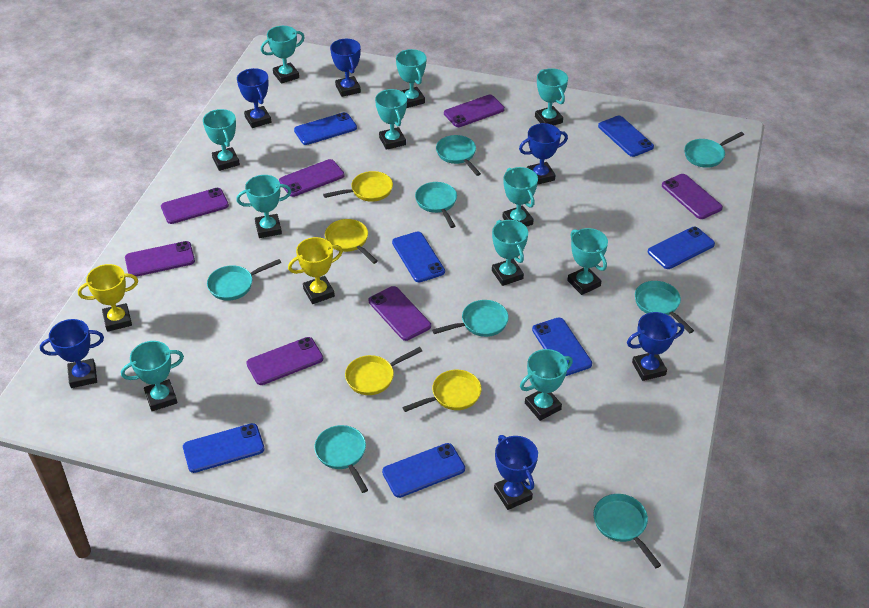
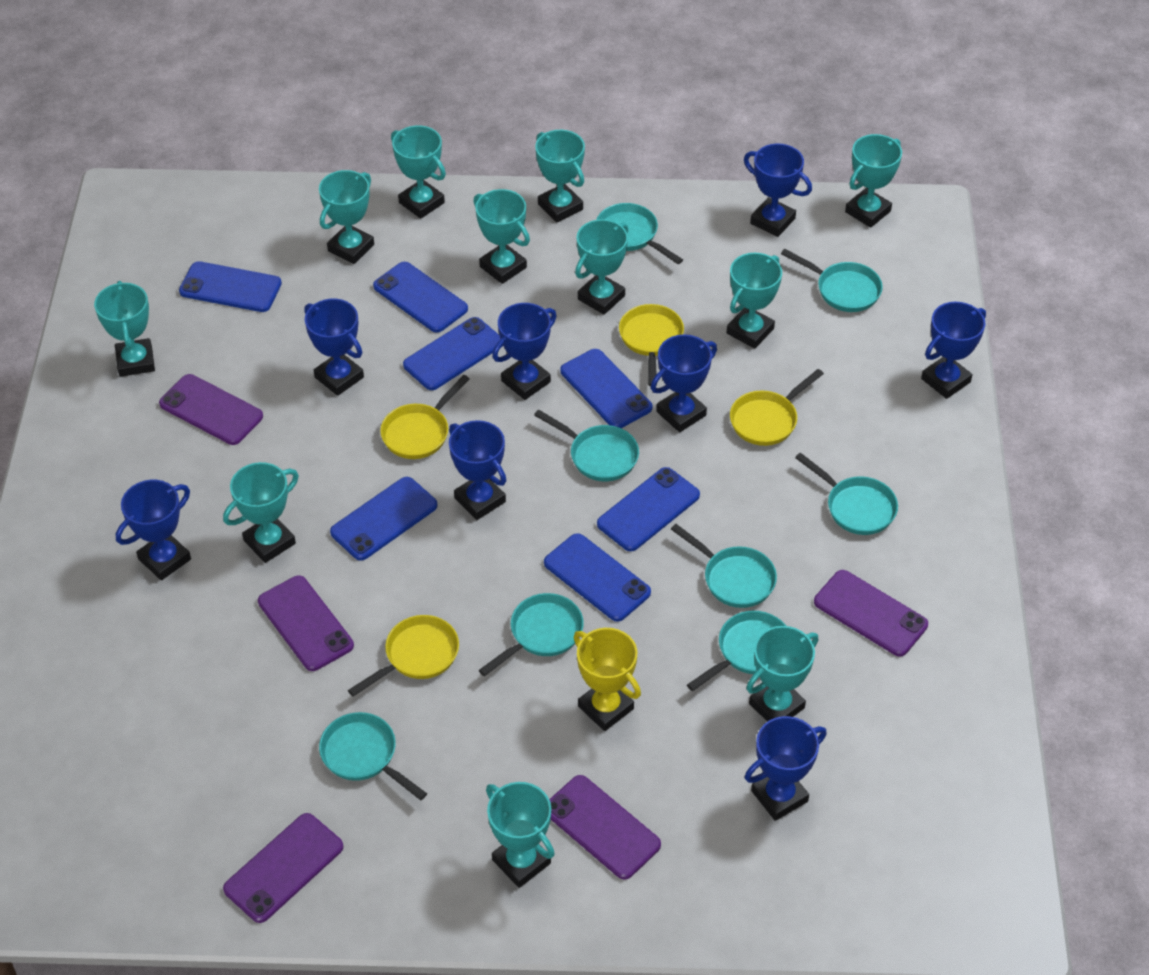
blue trophy: 6 -> 8
purple phone: 7 -> 5
yellow trophy: 2 -> 1

